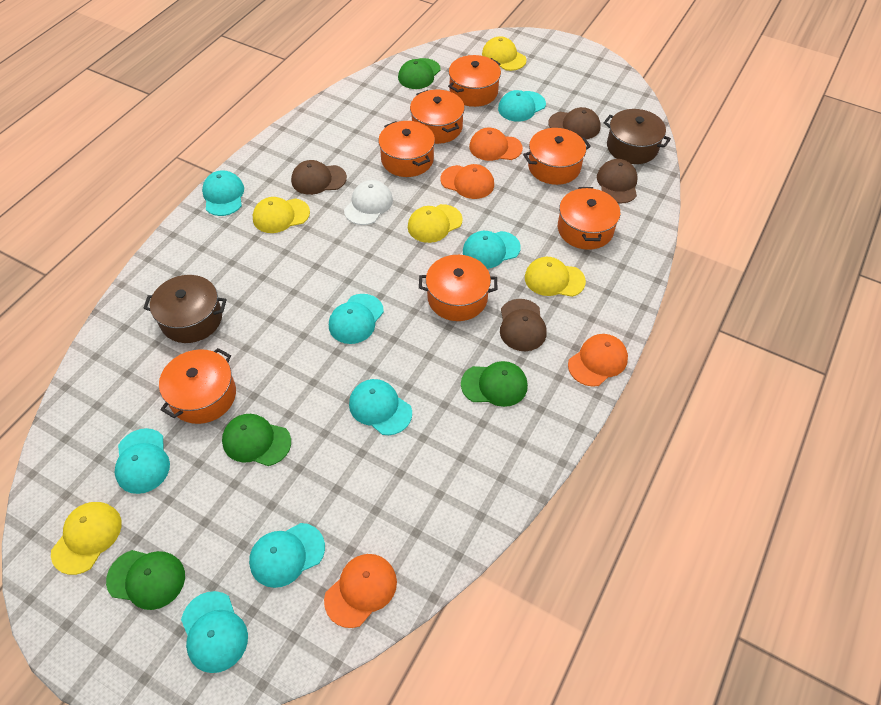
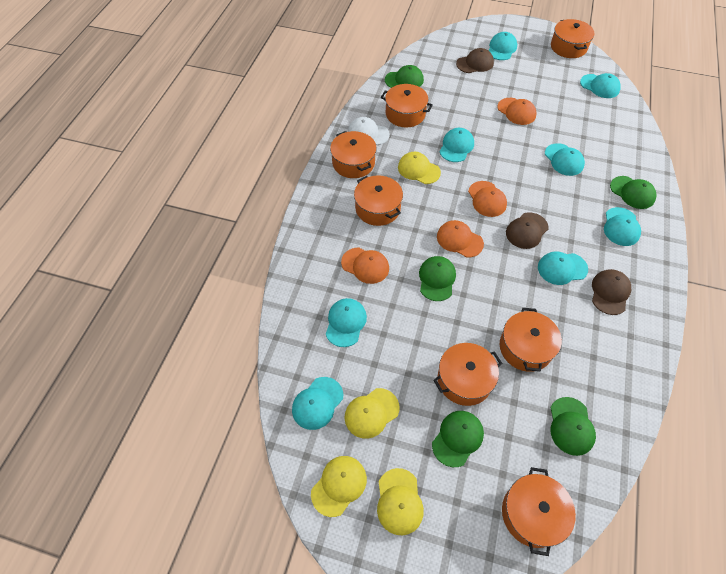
brown cap: 4 -> 3
brown pot: 2 -> 0
green cap: 4 -> 5
yellow cap: 5 -> 4

